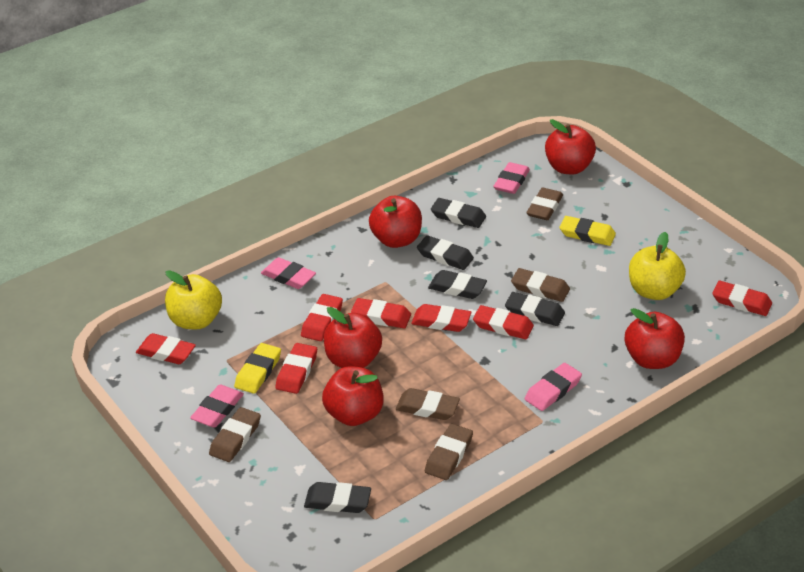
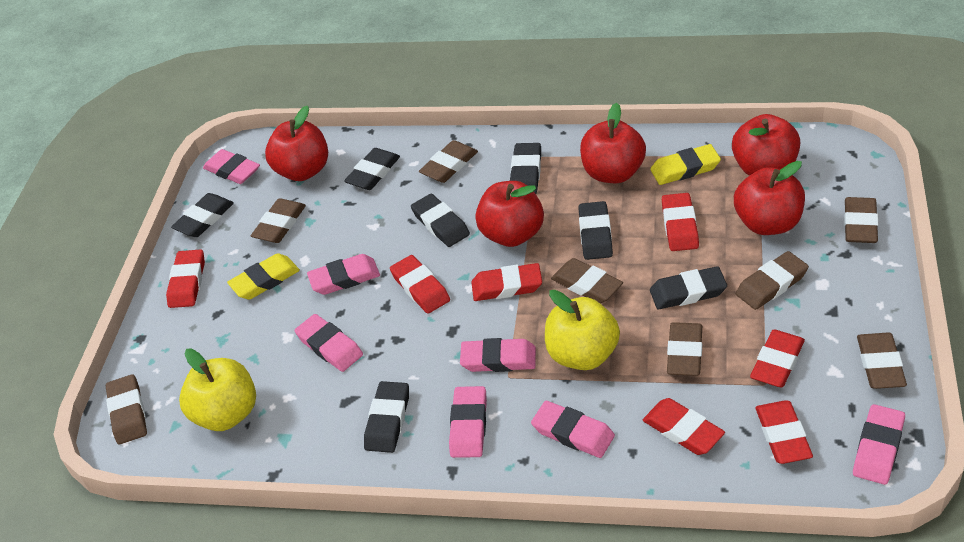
black eraser: 5 -> 7
brown eraser: 5 -> 8
pink eraser: 4 -> 7

